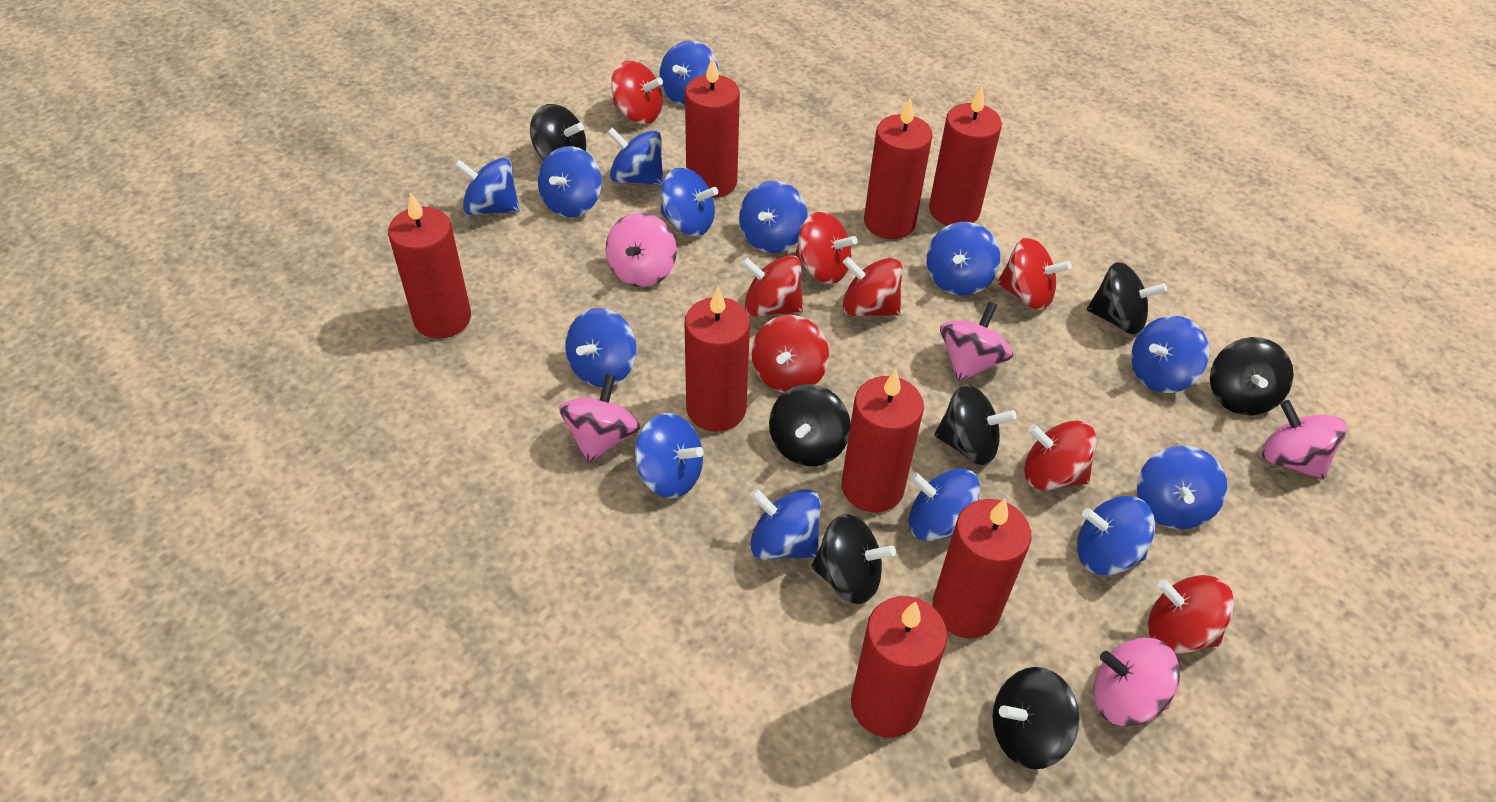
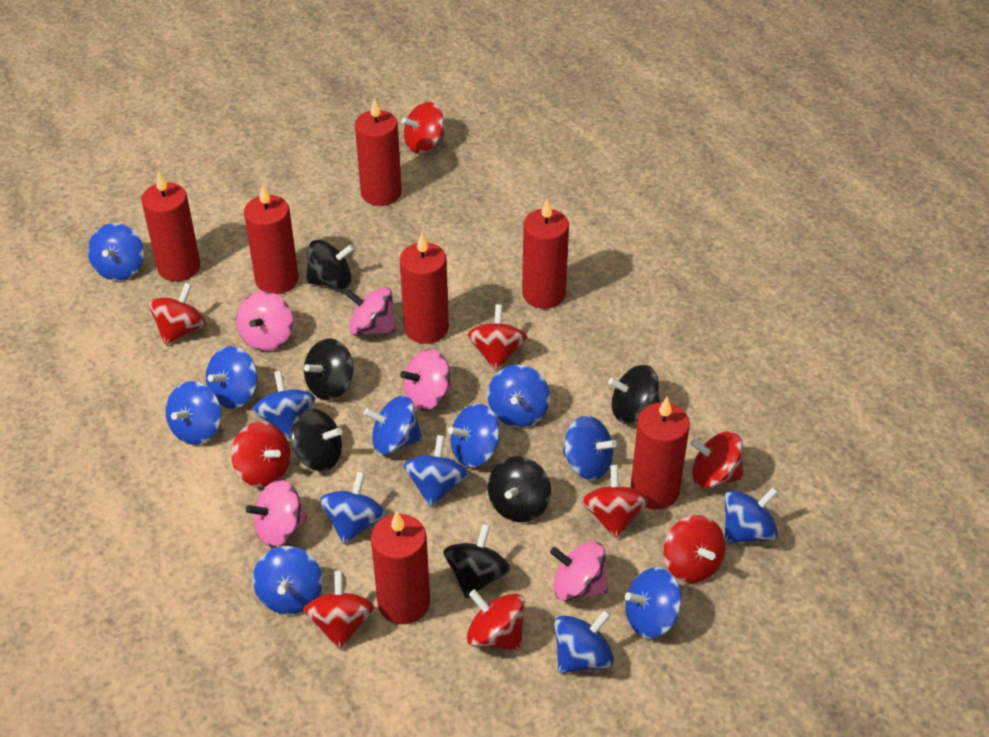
black spinning top: 7 -> 6
red candle: 8 -> 7
red spinning top: 8 -> 9

